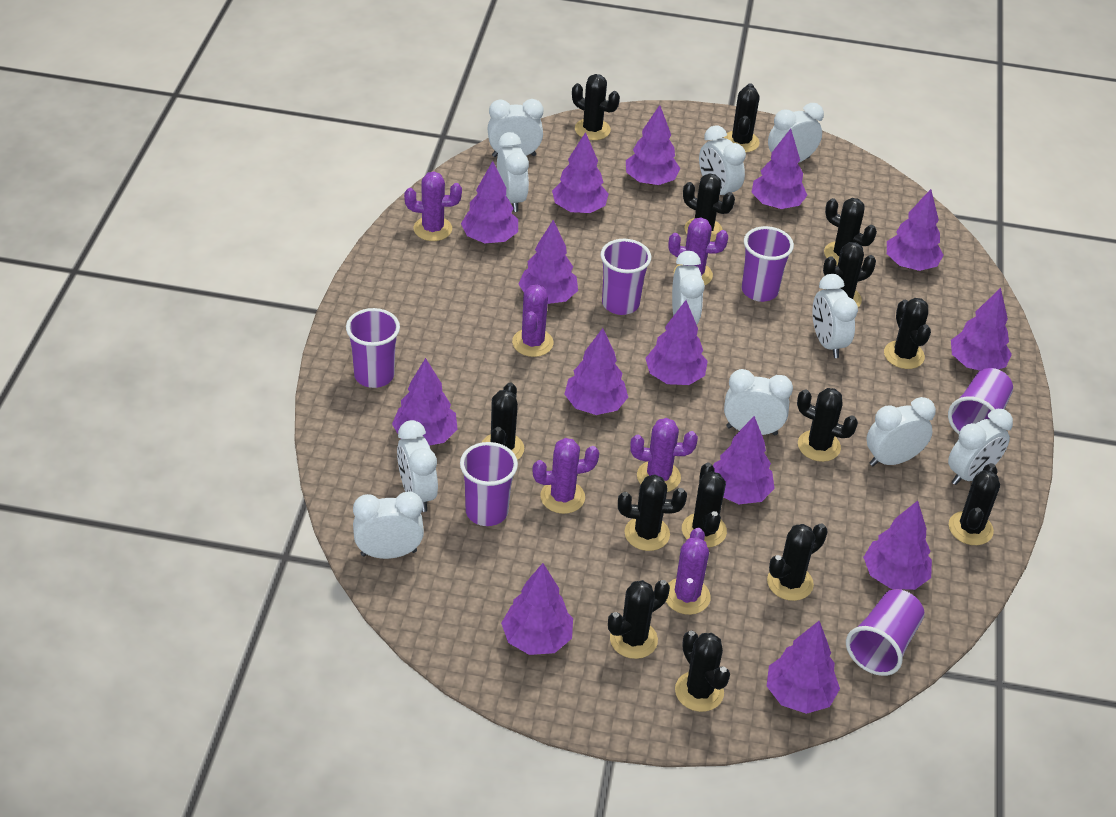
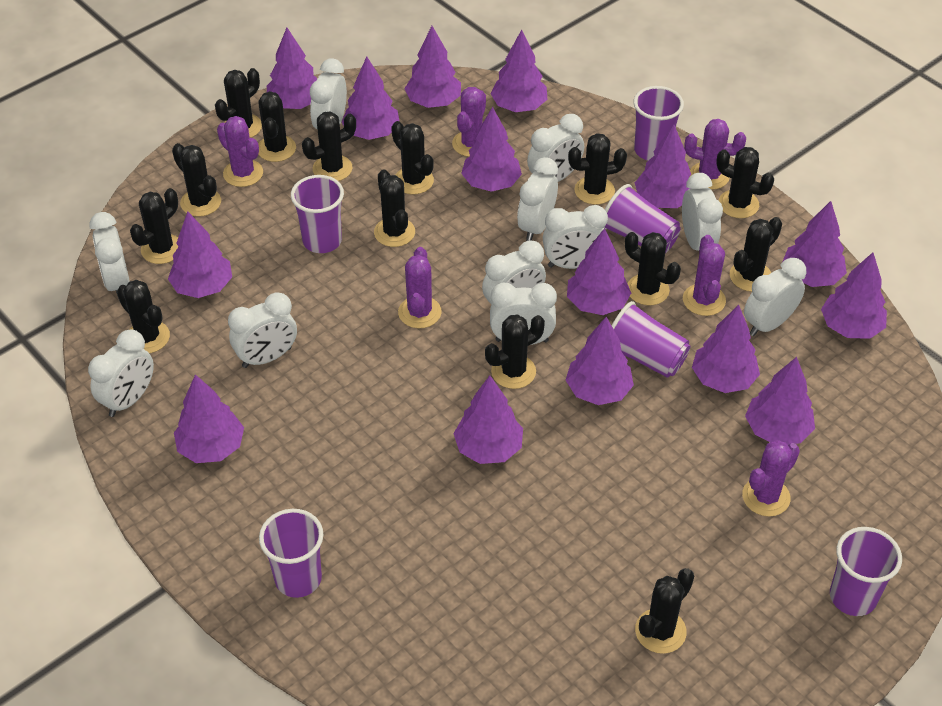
purple tree: 14 -> 15

